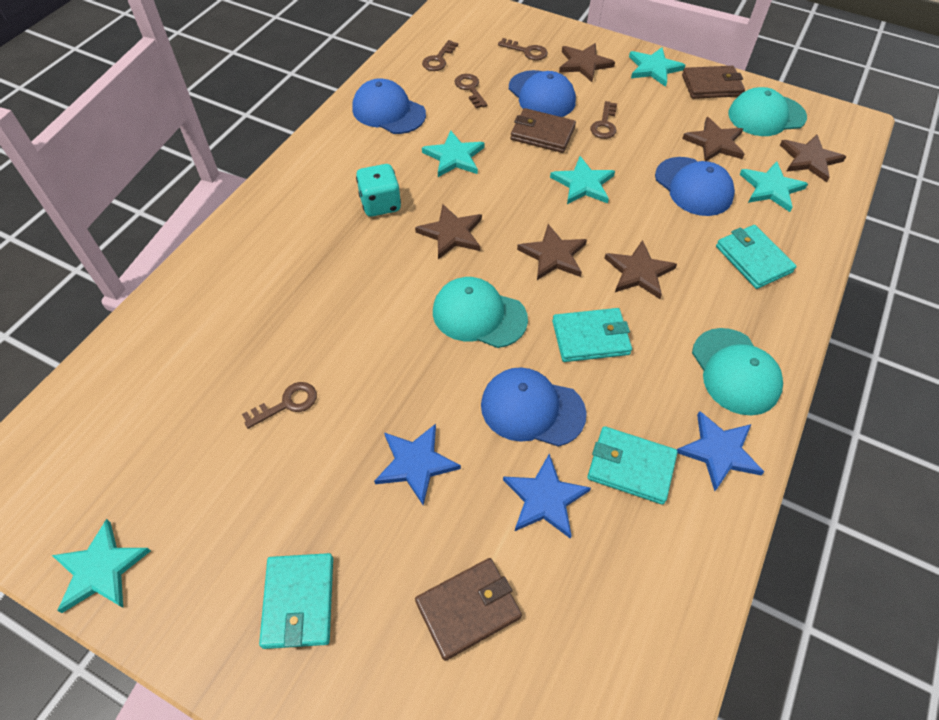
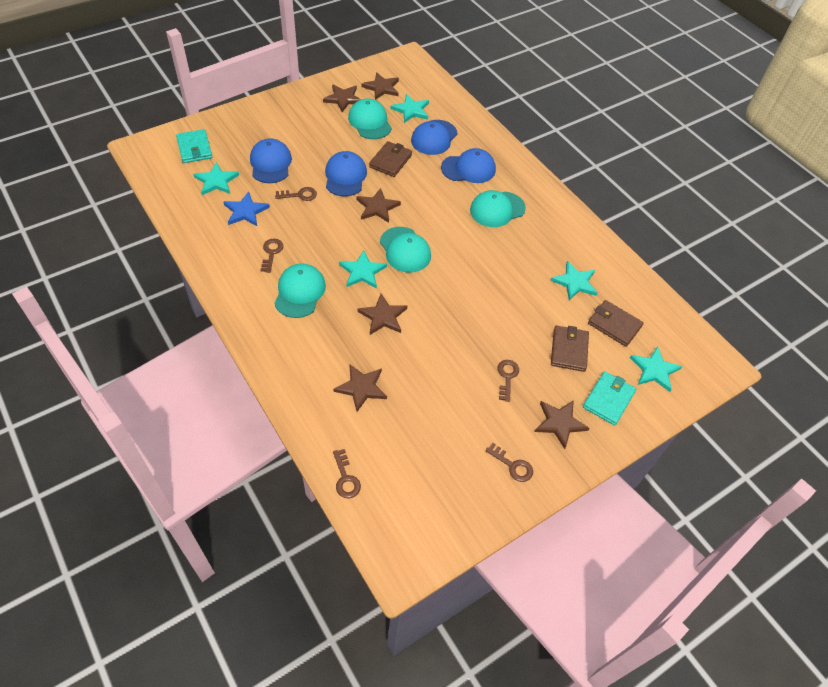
blue star: 3 -> 1
turquoise cap: 3 -> 4
turquoise dice: 1 -> 0
turquoise wallet: 4 -> 2

